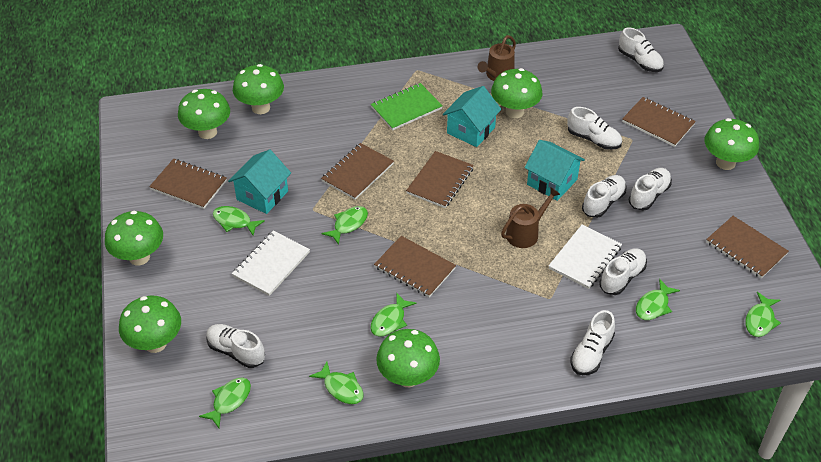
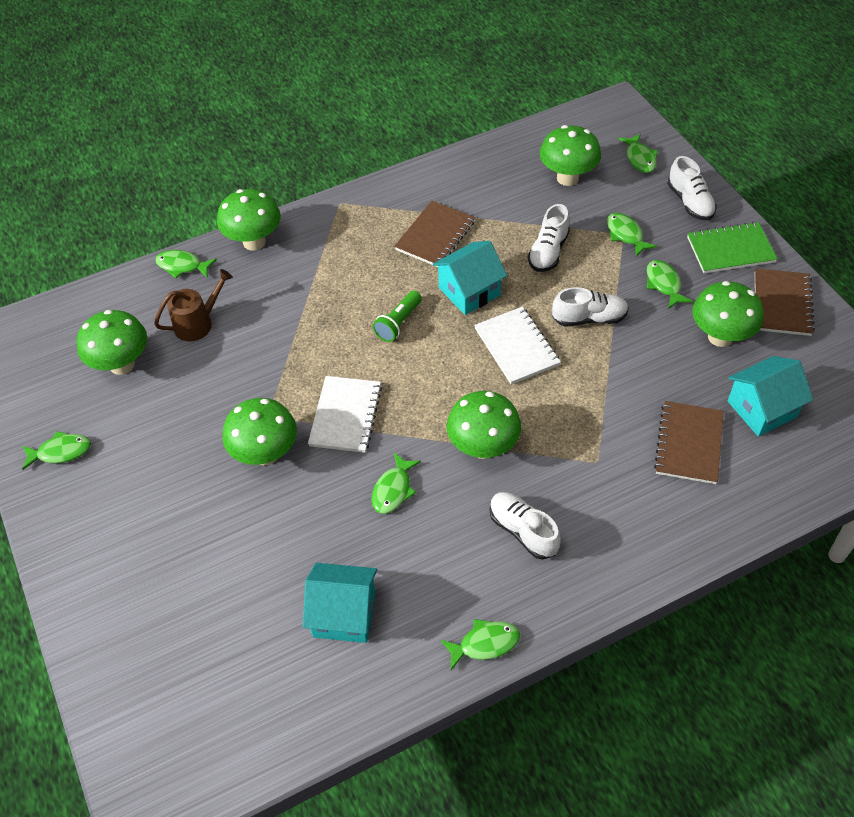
brown notebook: 6 -> 3
brown watering can: 2 -> 1
green flashlight: 0 -> 1
green mushroom: 7 -> 6
white shoe: 7 -> 4

